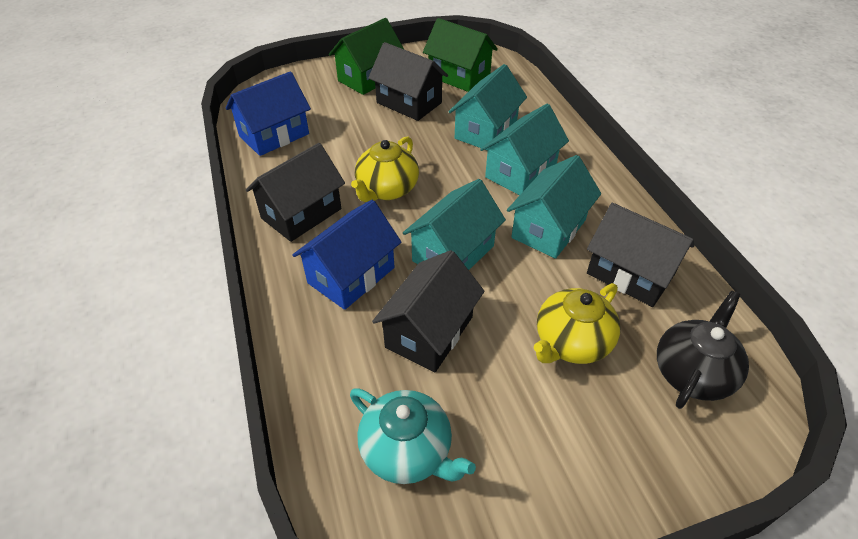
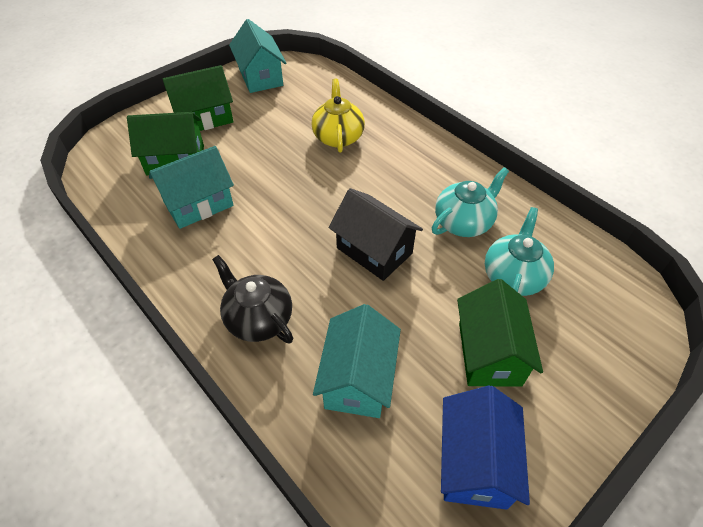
black house: 4 -> 1
blue house: 2 -> 1
green house: 2 -> 3
turquoise house: 4 -> 3
turquoise teapot: 1 -> 2
yellow teapot: 2 -> 1

